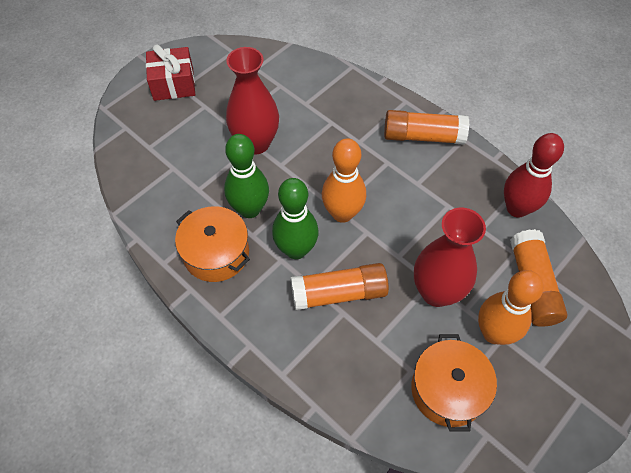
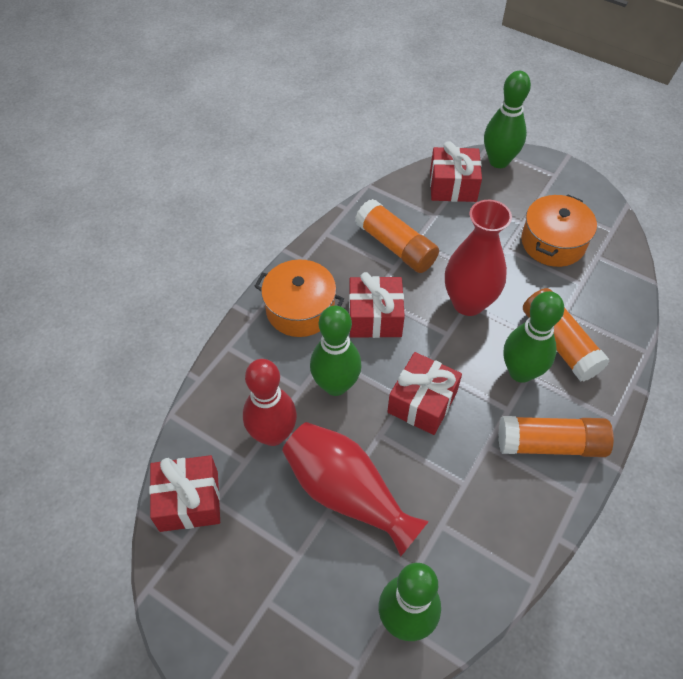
green bowling pin: 2 -> 4
orange bowling pin: 2 -> 0
red gift: 1 -> 4

